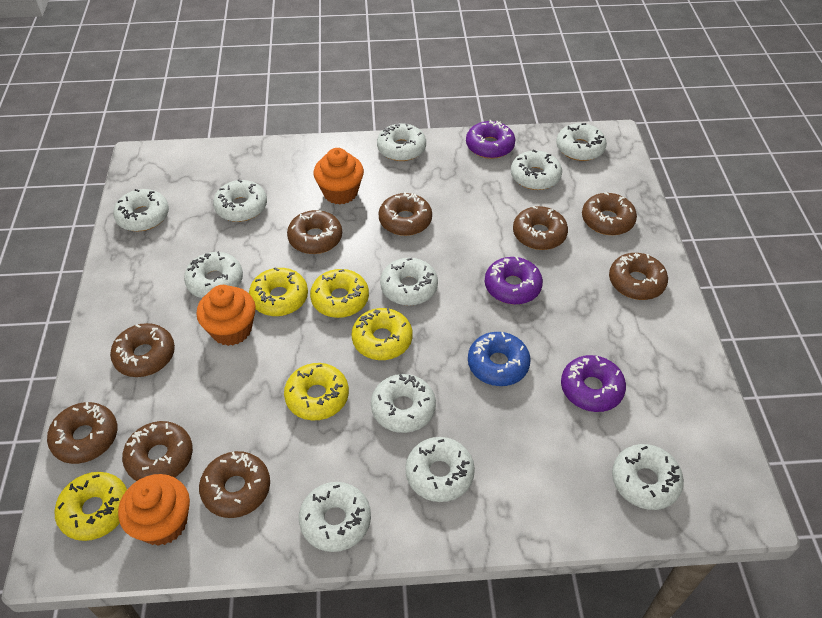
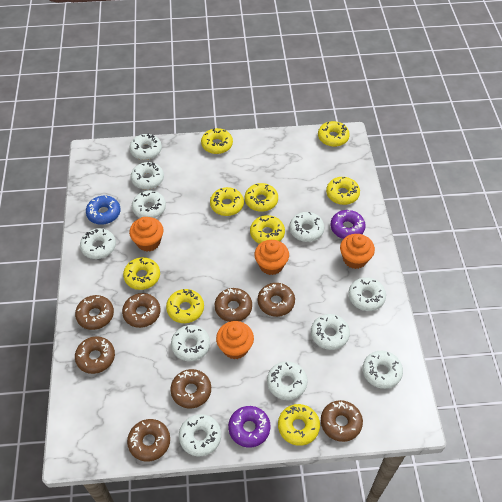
brown donut: 9 -> 8
orange cupcake: 3 -> 4
purple donut: 3 -> 2
yellow donut: 5 -> 9

